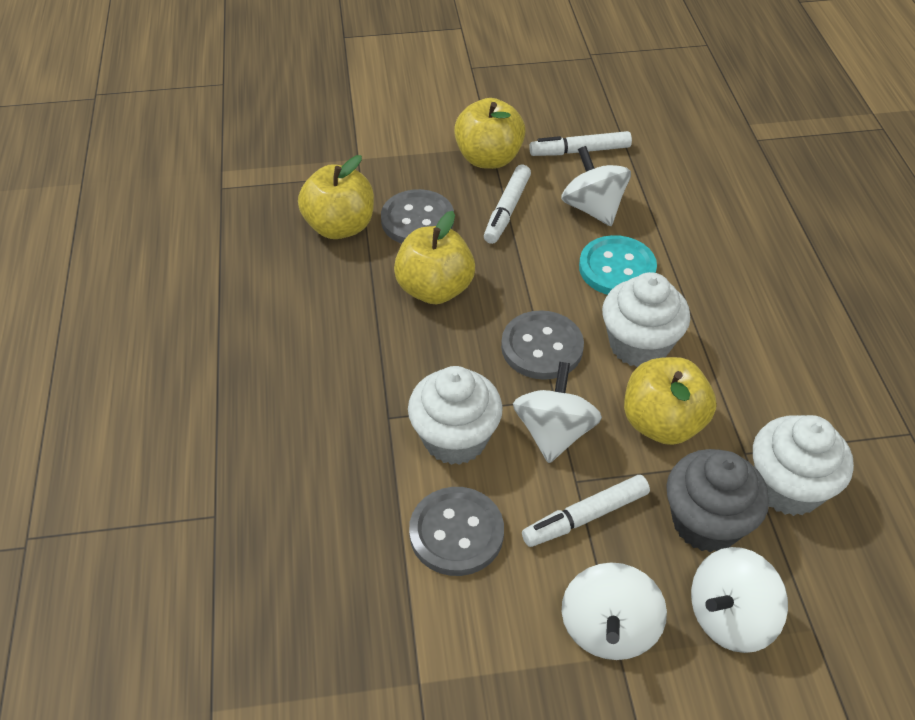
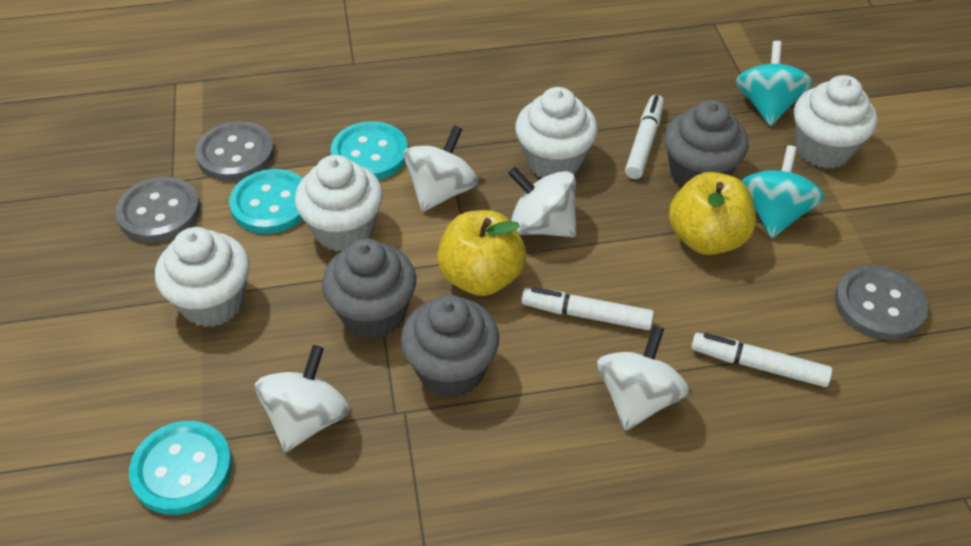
grey cupcake: 1 -> 3
turquoise button: 1 -> 3
turquoise spinning top: 0 -> 2
white cupcake: 3 -> 4
yellow apple: 4 -> 2

